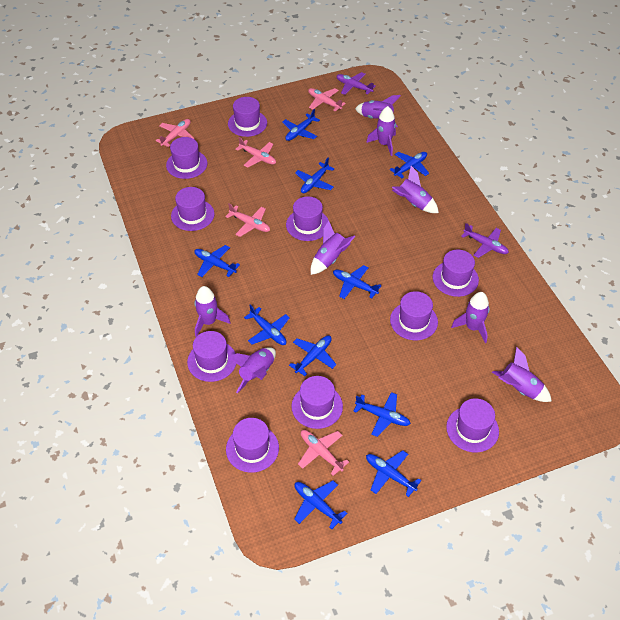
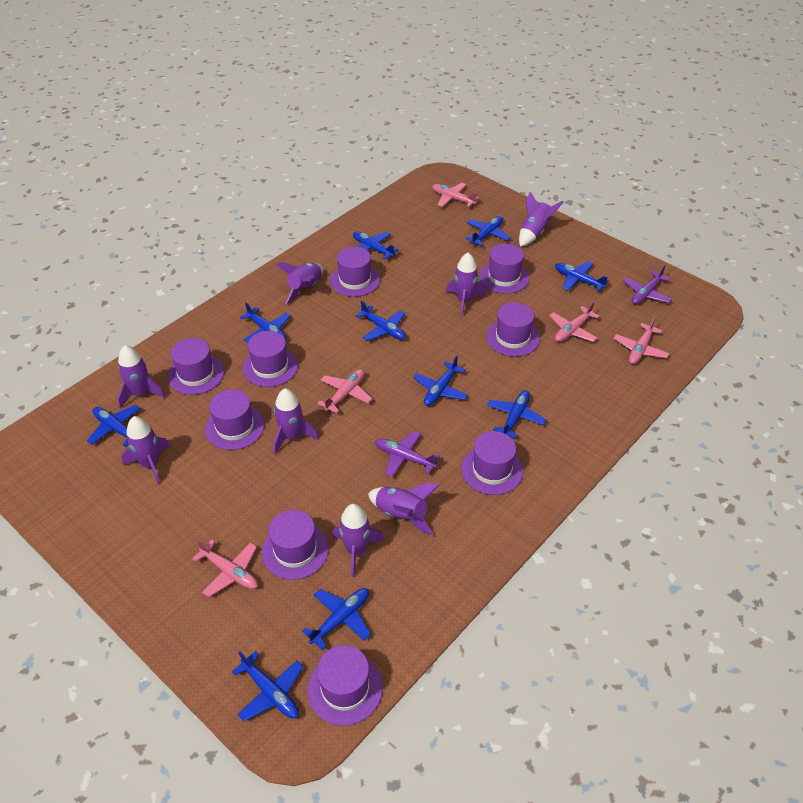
purple hat: 10 -> 9

